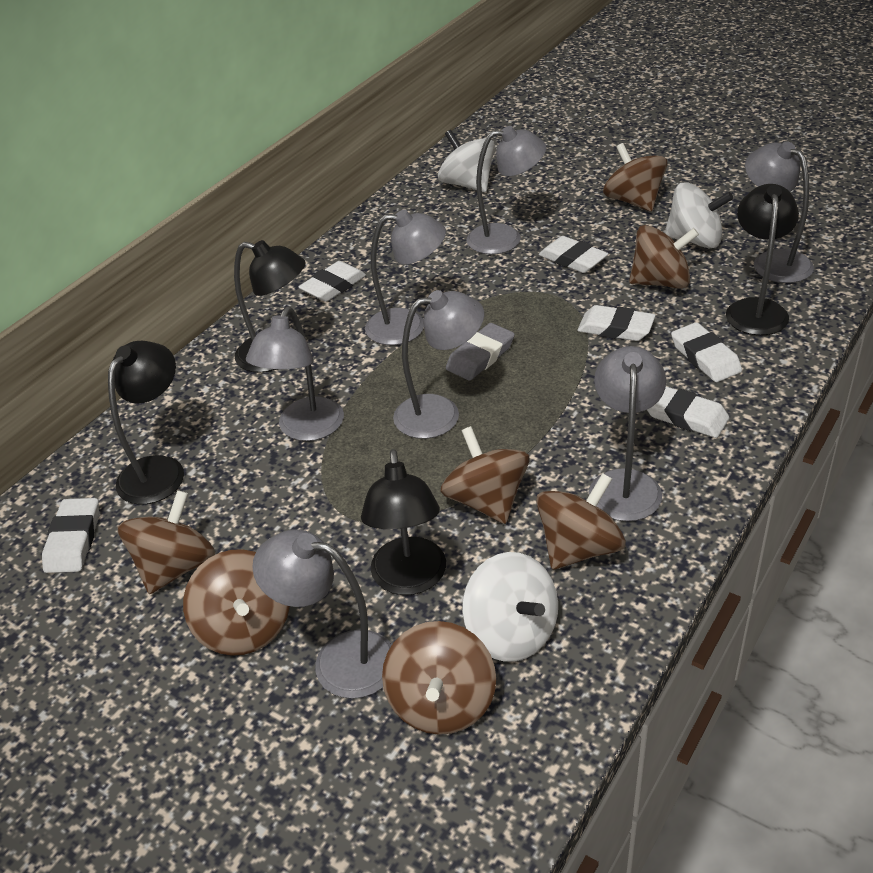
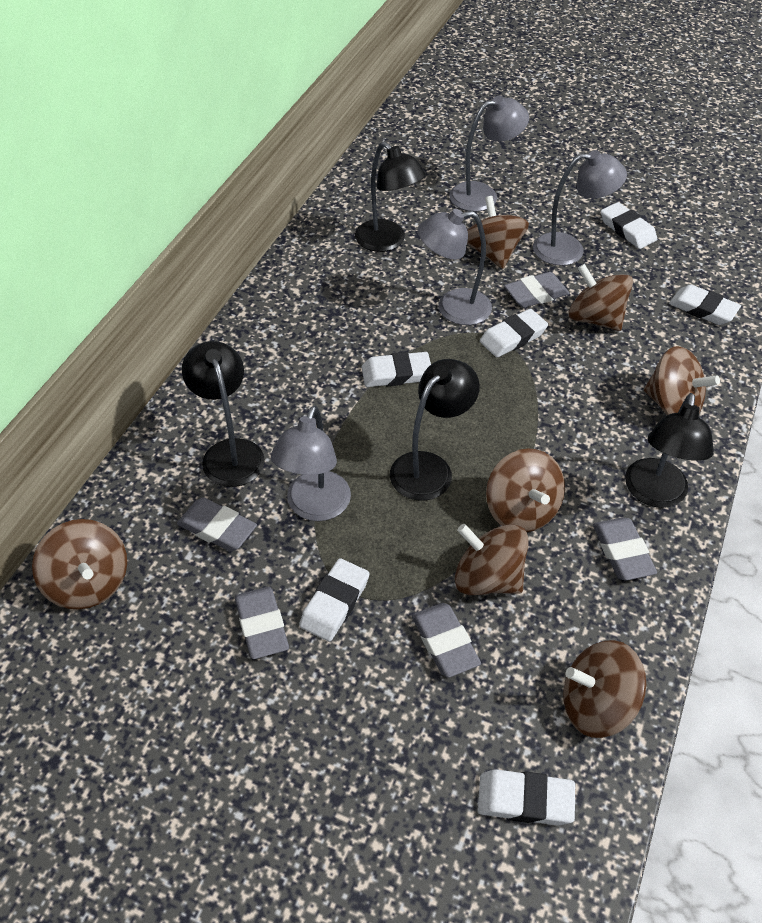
grey eraser: 1 -> 5
grey lamp: 7 -> 4
white spinning top: 3 -> 0

